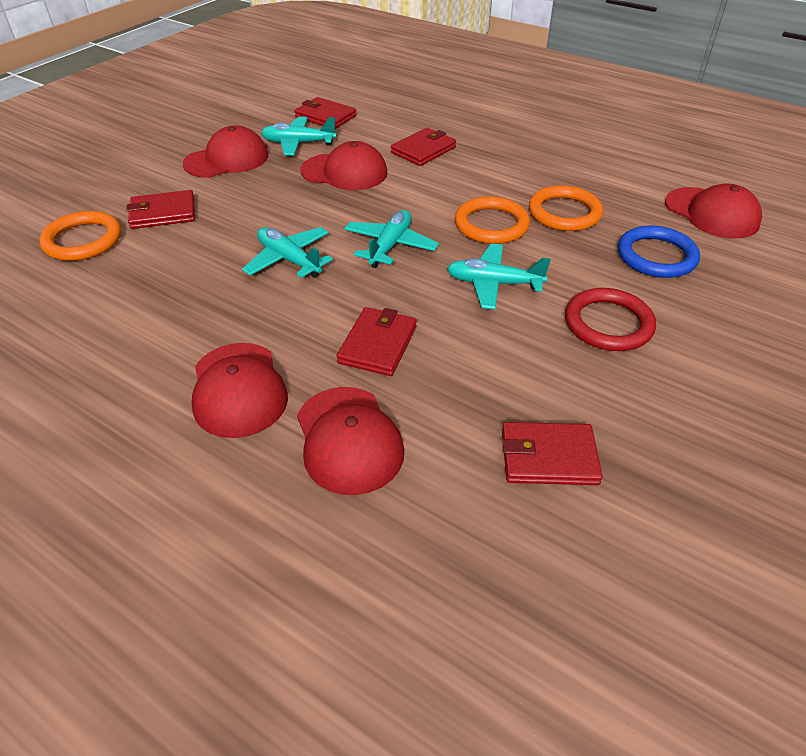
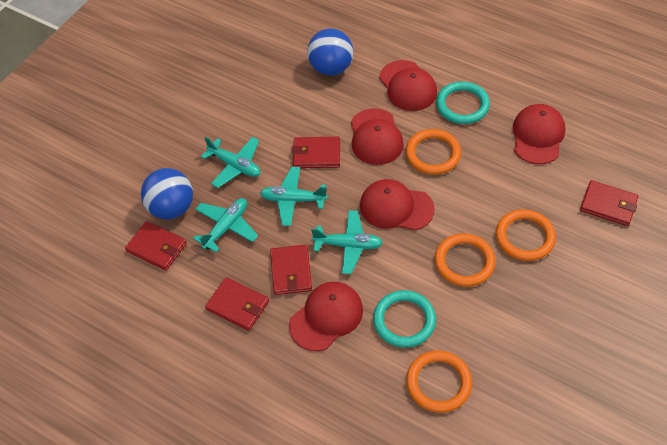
blue ball: 0 -> 2
blue ring: 1 -> 0
orange ring: 3 -> 4
red ring: 1 -> 0
turquoise ring: 0 -> 2

